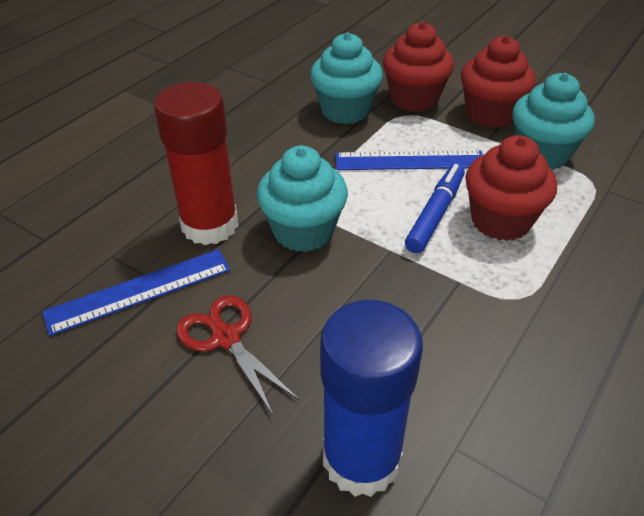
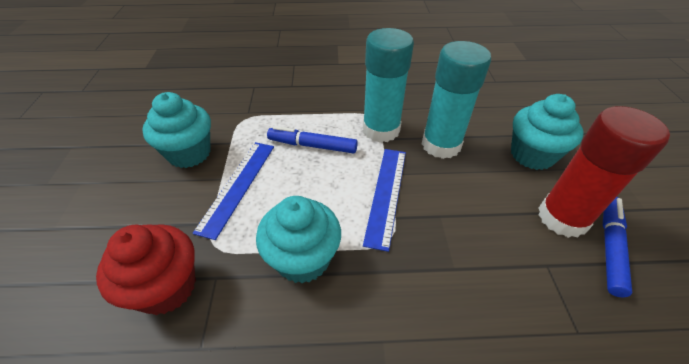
blue glue stick: 1 -> 0
blue marker: 1 -> 2
red cupcake: 3 -> 1
red scissors: 1 -> 0
turquoise glue stick: 0 -> 2

